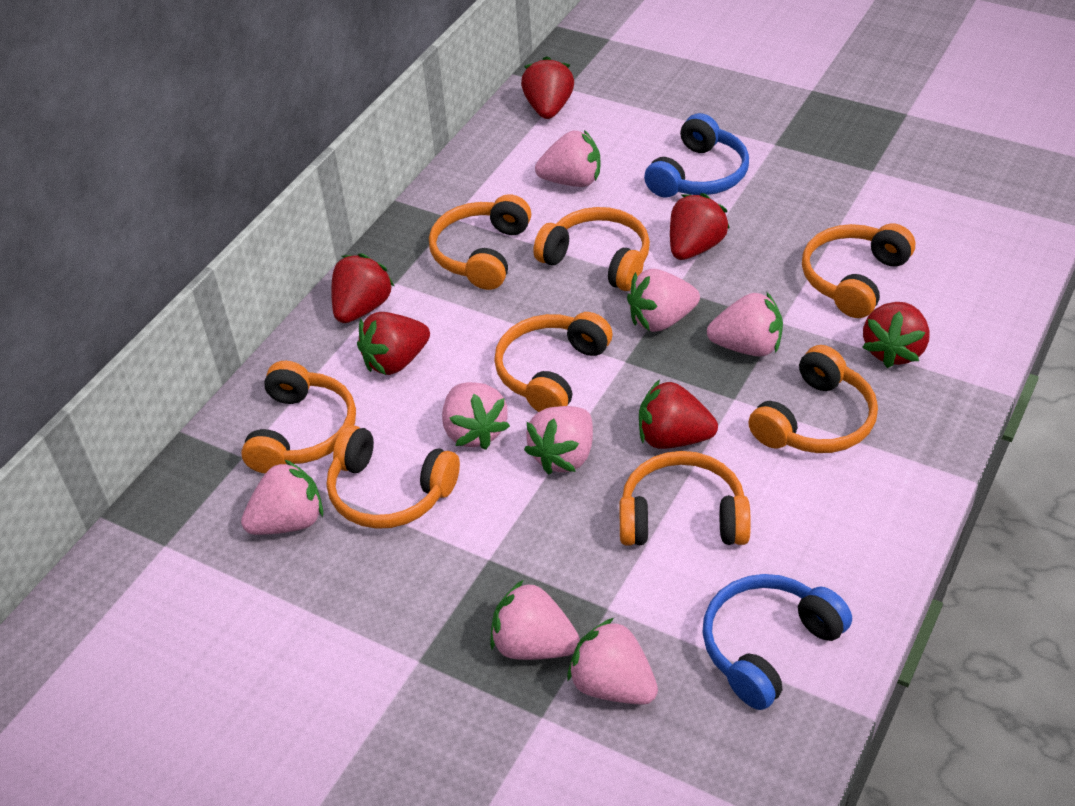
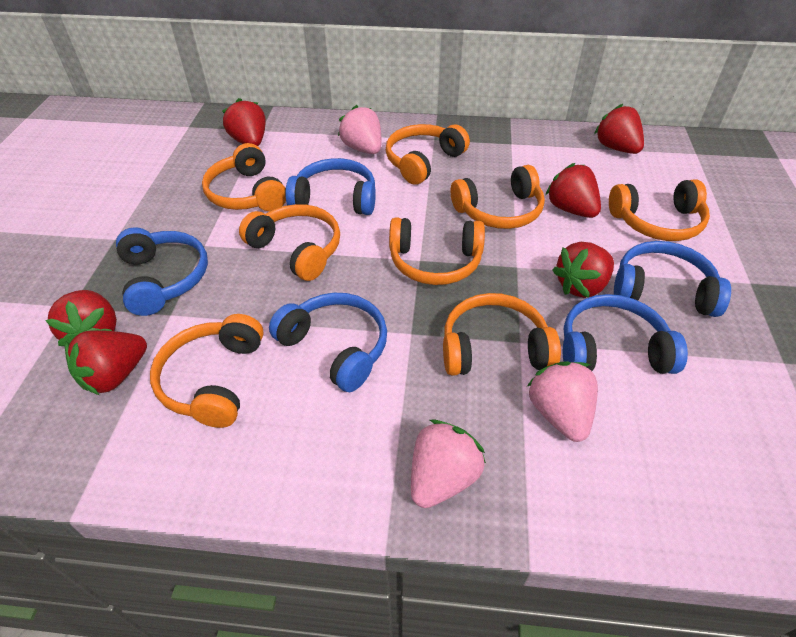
blue headphones: 2 -> 5
pink strawberry: 8 -> 3

